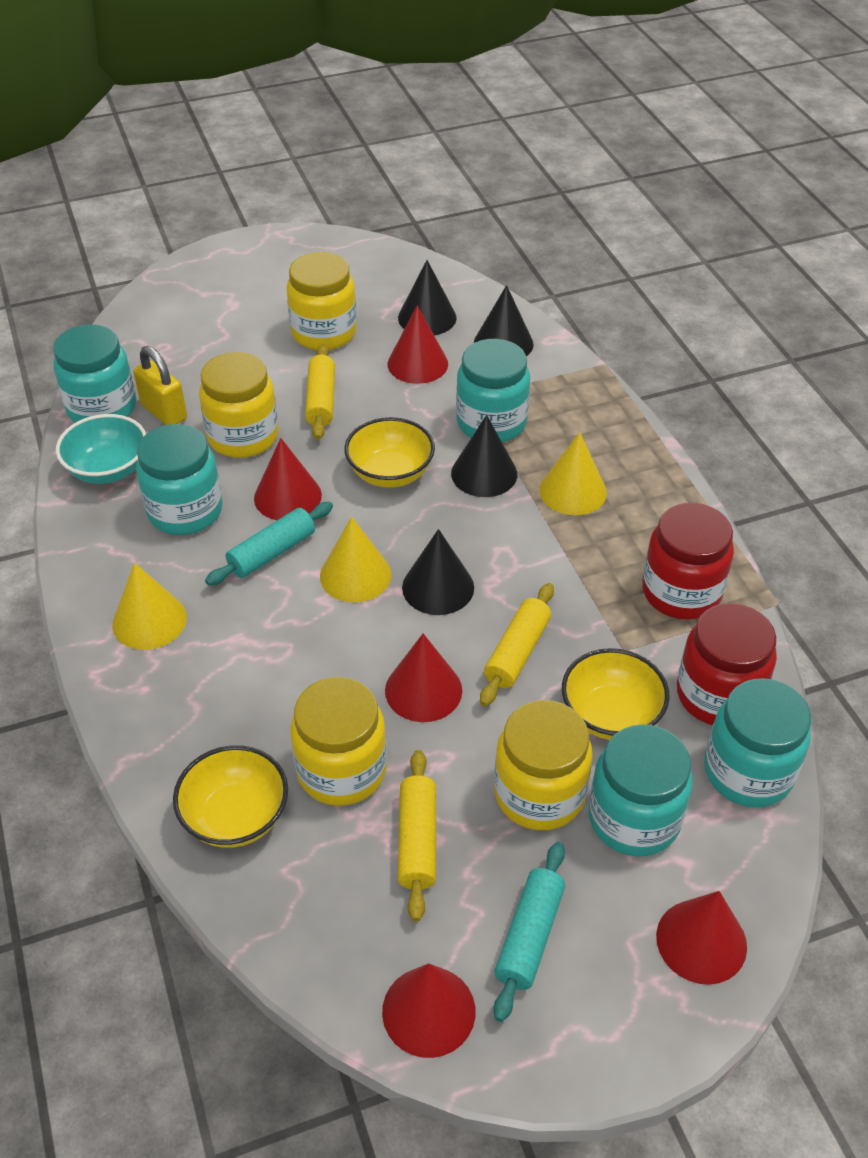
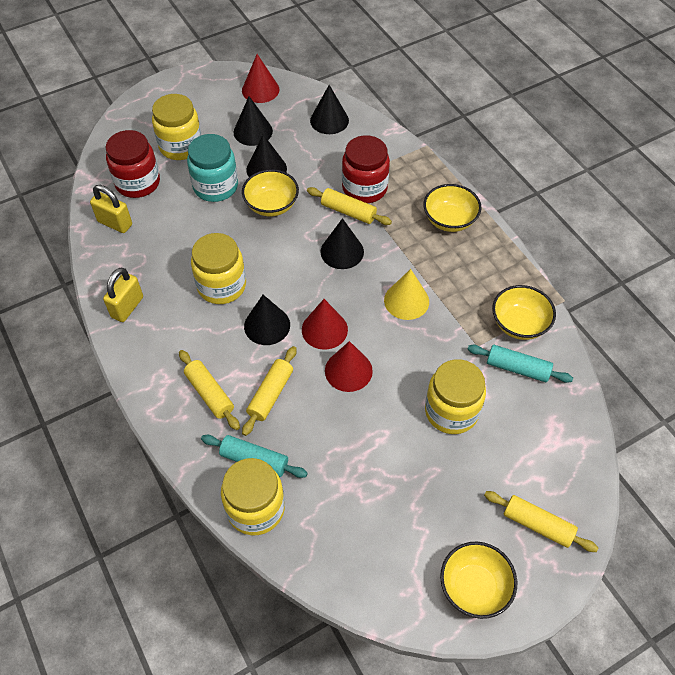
black cone: 4 -> 5
red cone: 5 -> 3
turquoise bowl: 1 -> 0
turquoise jar: 5 -> 1
yellow bowl: 3 -> 4
yellow cone: 3 -> 1
yellow padlock: 1 -> 2
yellow rolling pin: 3 -> 4

